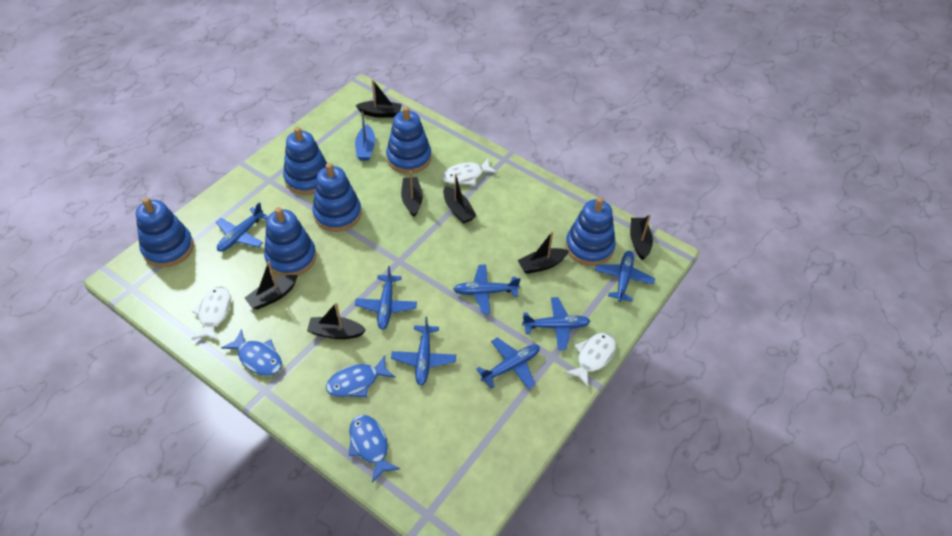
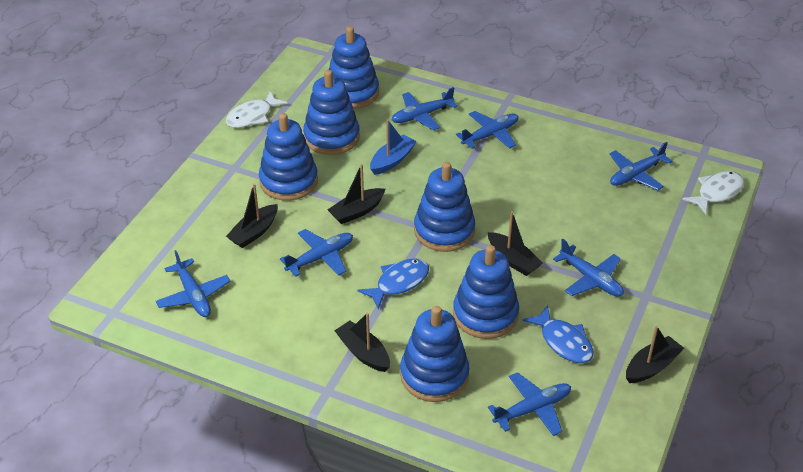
black boat: 7 -> 5
blue fish: 3 -> 2
white fish: 3 -> 2

